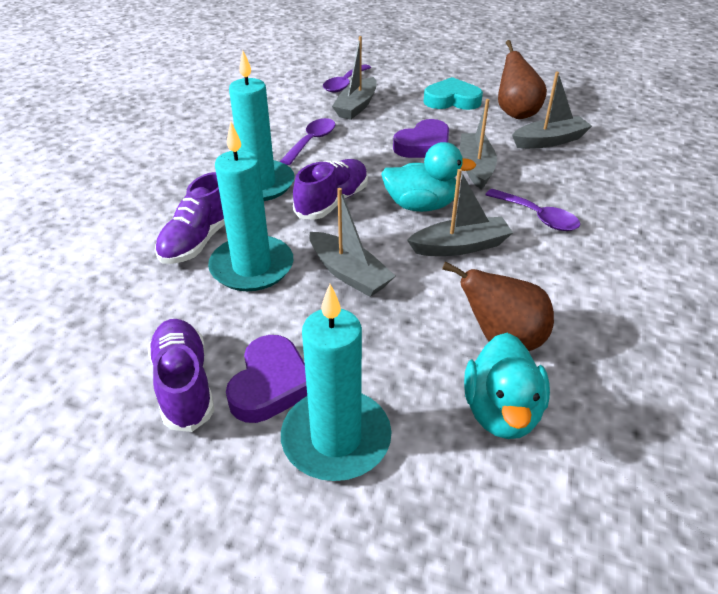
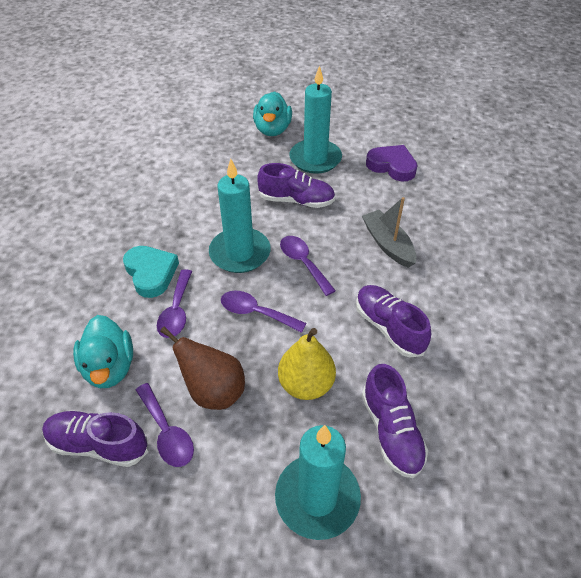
brown pear: 2 -> 1
grey boat: 5 -> 1
purple heart: 2 -> 1
purple shoe: 3 -> 4
purple spoon: 3 -> 4
yellow pear: 0 -> 1

